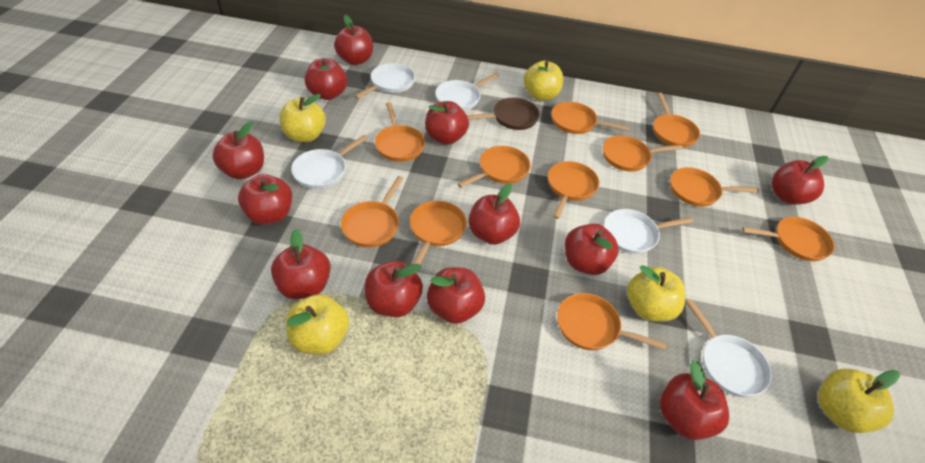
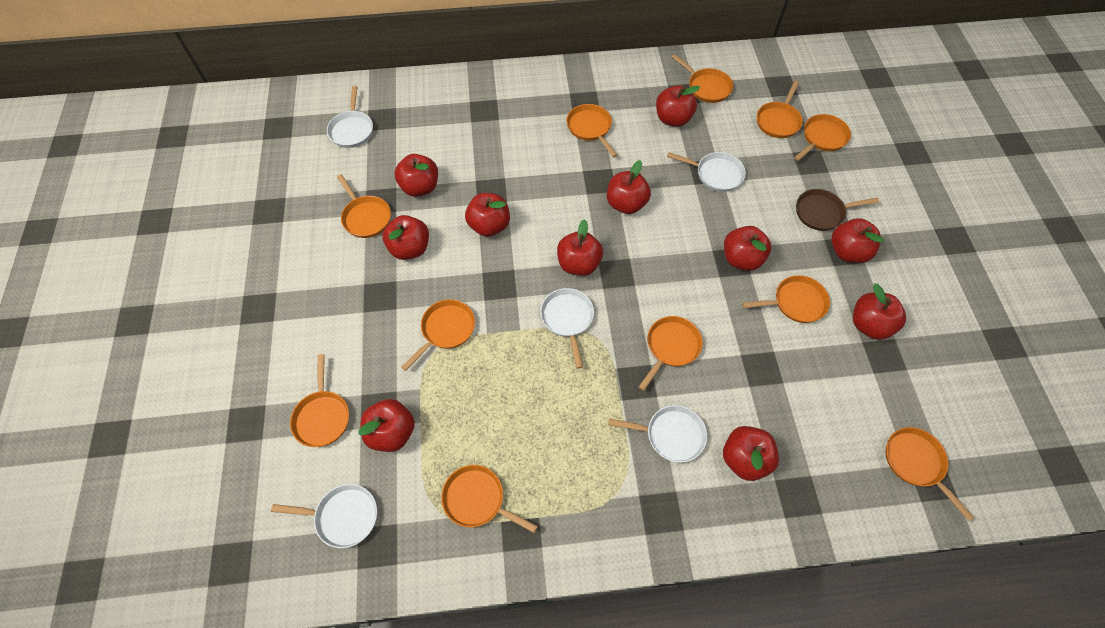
red apple: 12 -> 11
yellow apple: 5 -> 0

